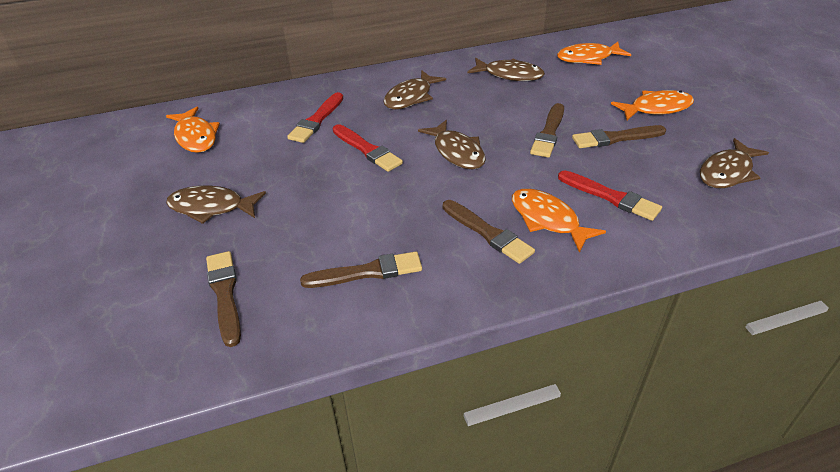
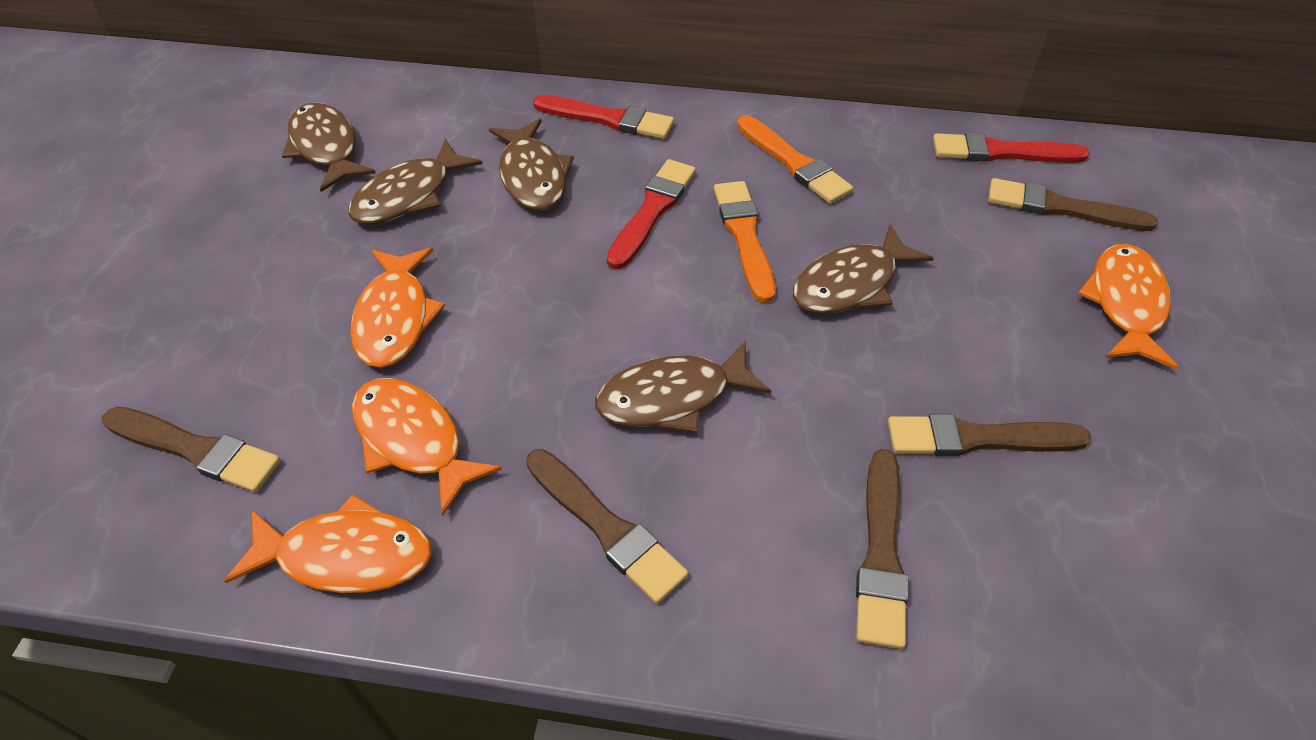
orange brush: 0 -> 2

